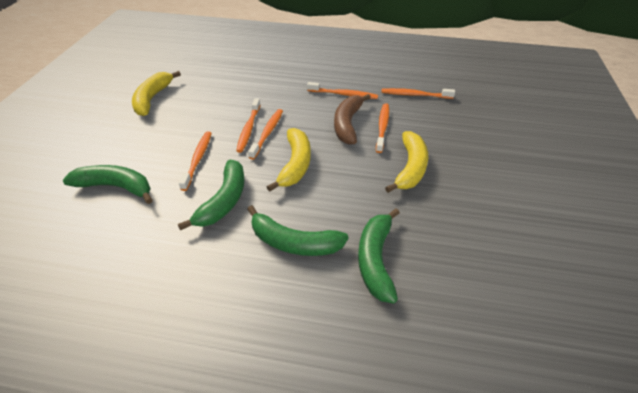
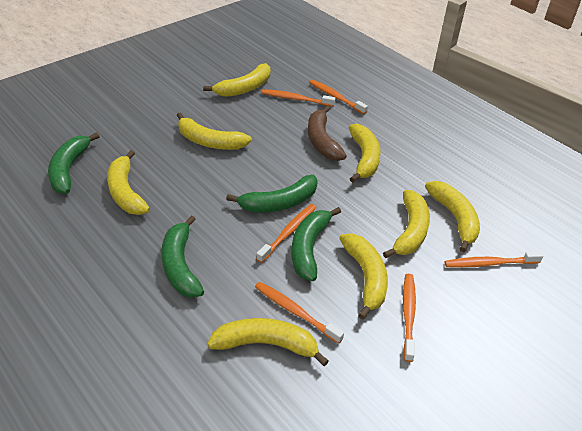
yellow banana: 3 -> 8

